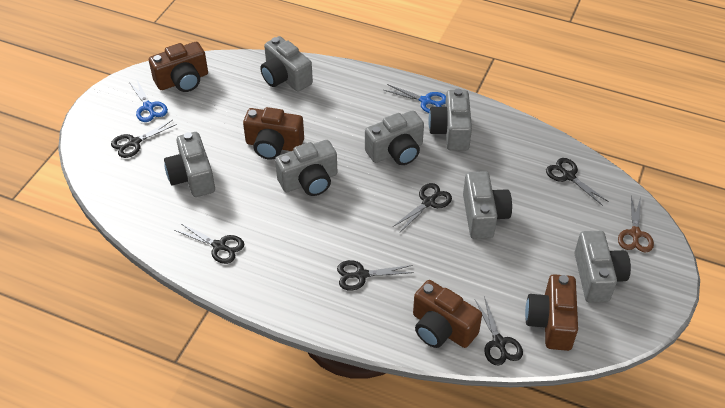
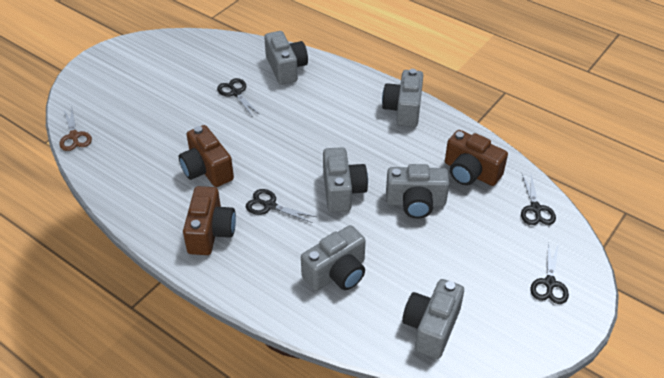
black scissors: 6 -> 4
blue scissors: 2 -> 0
brown camera: 4 -> 3
grey camera: 7 -> 6

